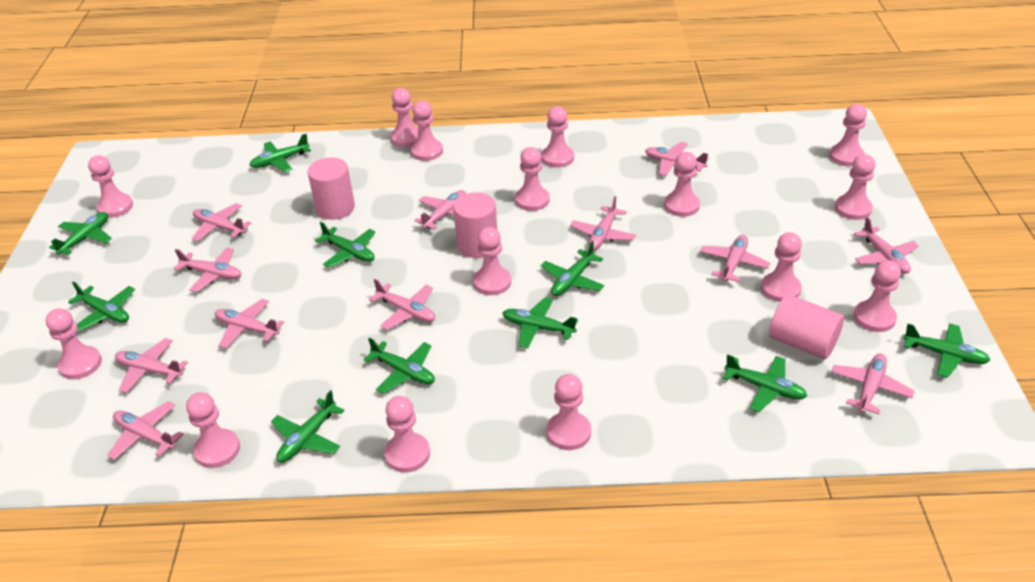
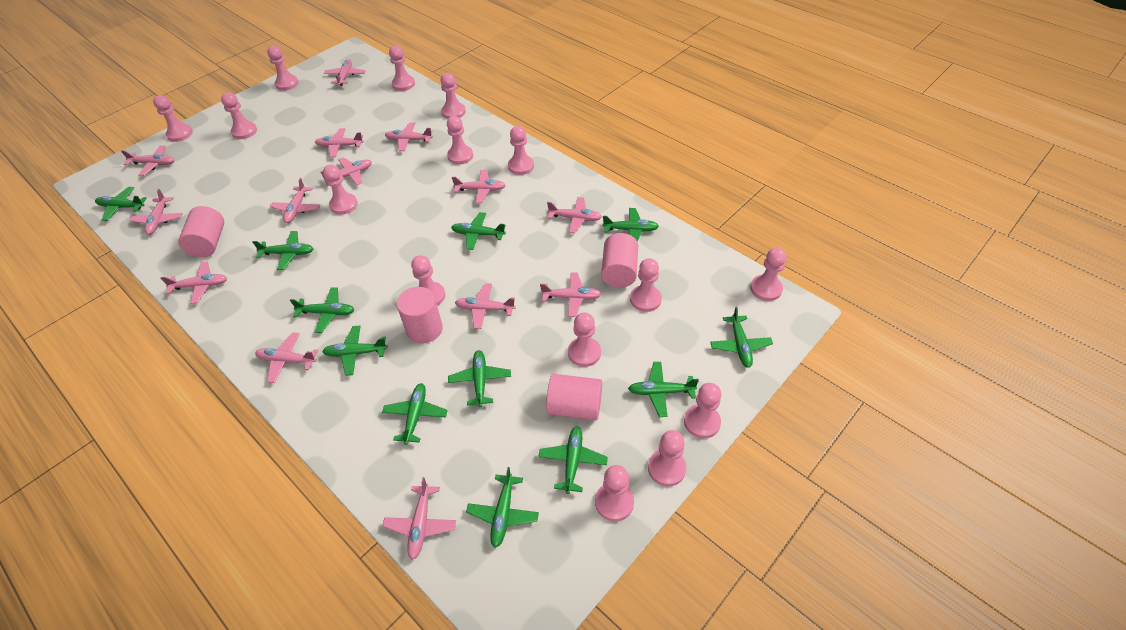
green plane: 10 -> 12
pink cylinder: 3 -> 4
pink plane: 12 -> 14

